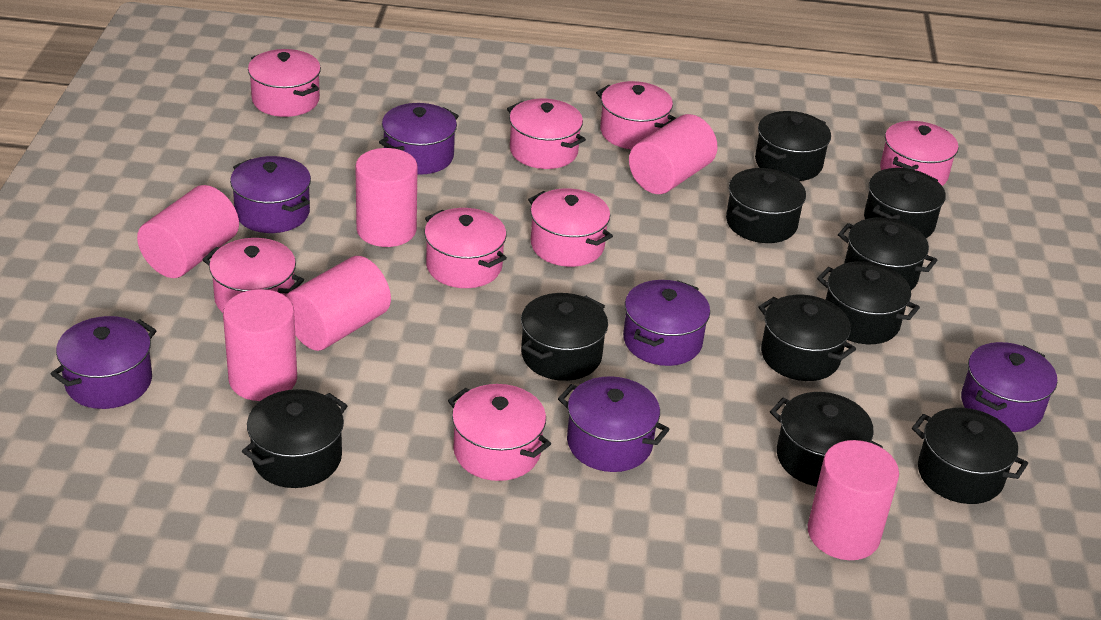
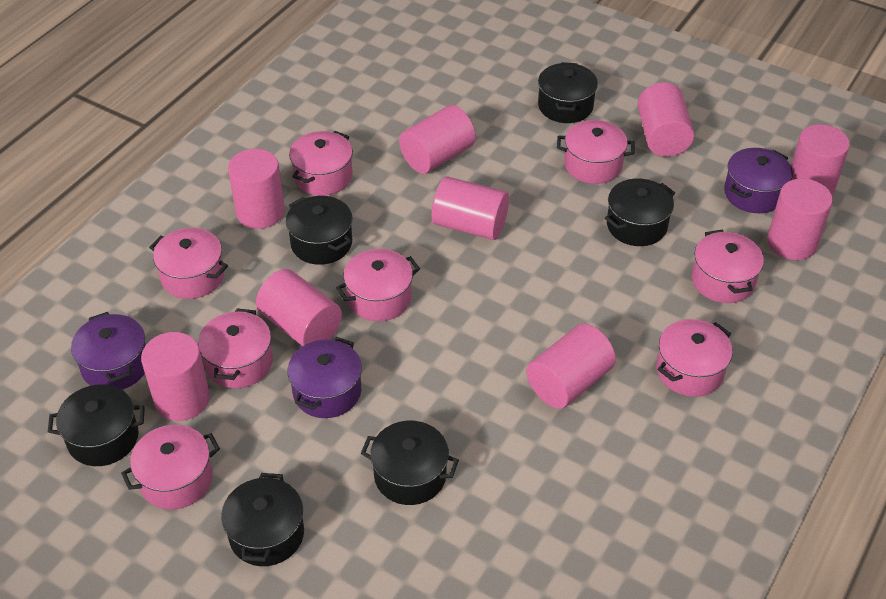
black pot: 10 -> 6
pink cylinder: 6 -> 9
purple pot: 6 -> 3

